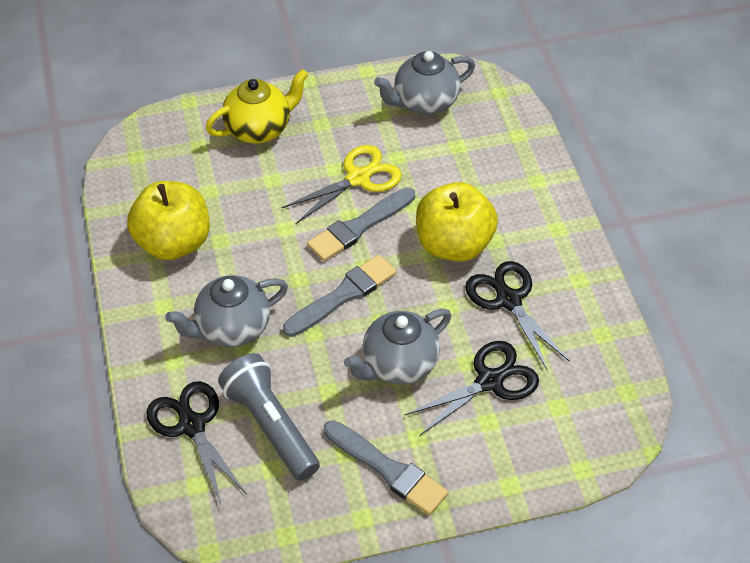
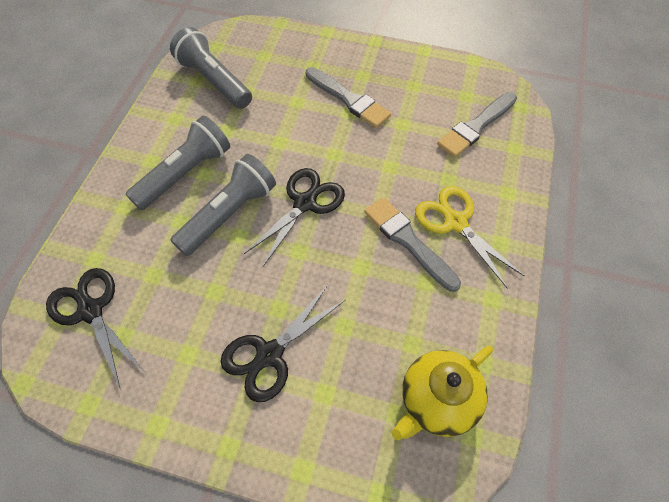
grey flashlight: 1 -> 3
grey teapot: 3 -> 0
yellow apple: 2 -> 0

